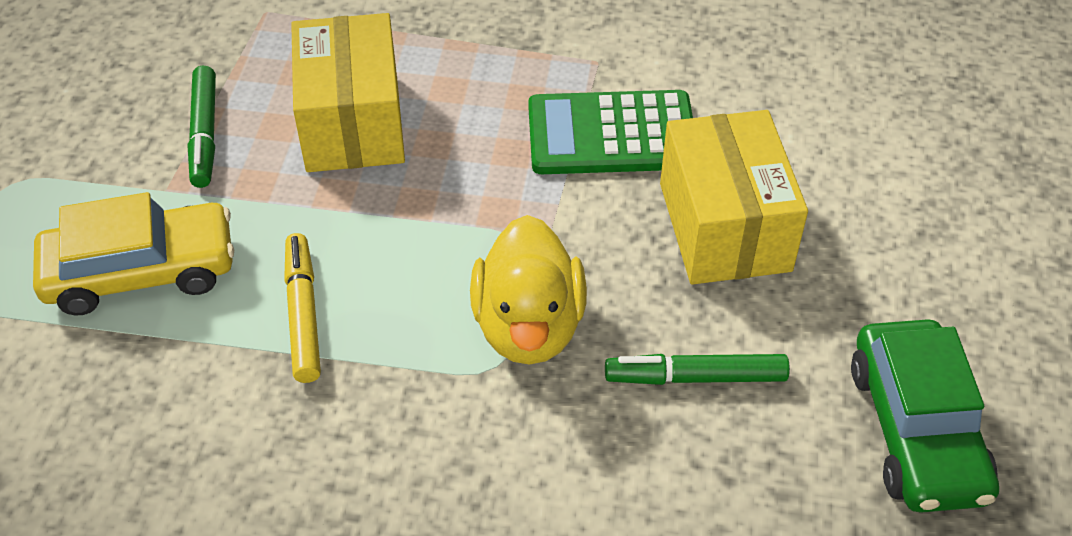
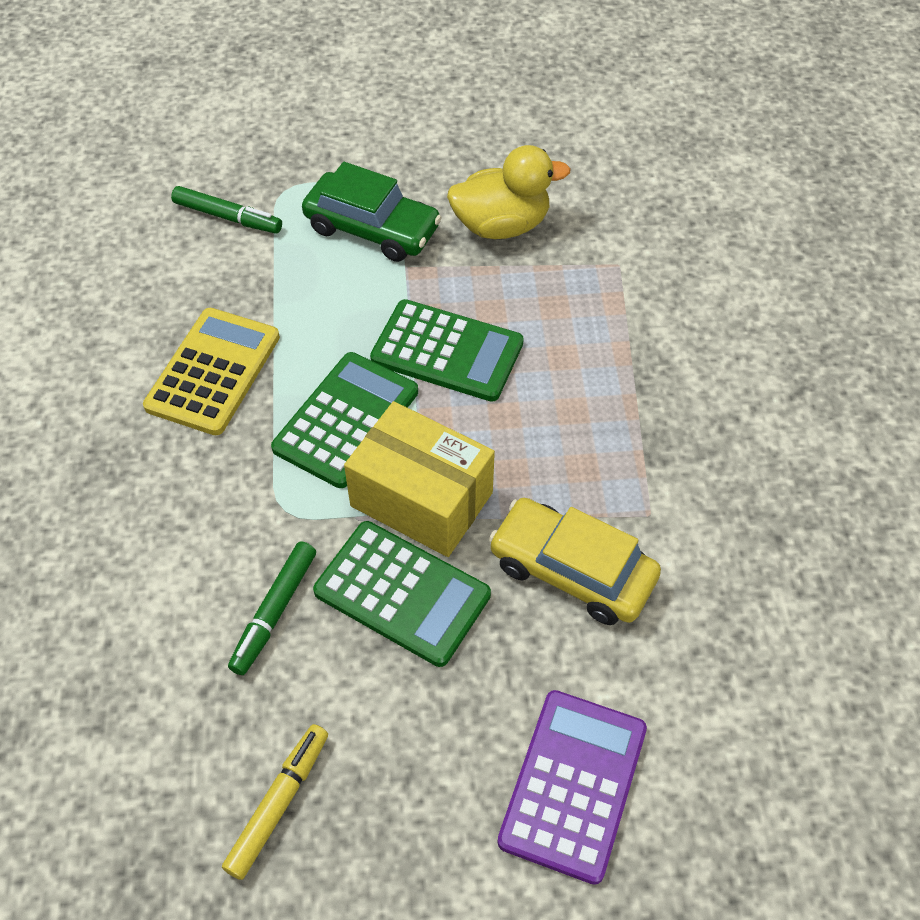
green calculator: 1 -> 3
purple calculator: 0 -> 1
yellow box: 2 -> 1
yellow calculator: 0 -> 1

